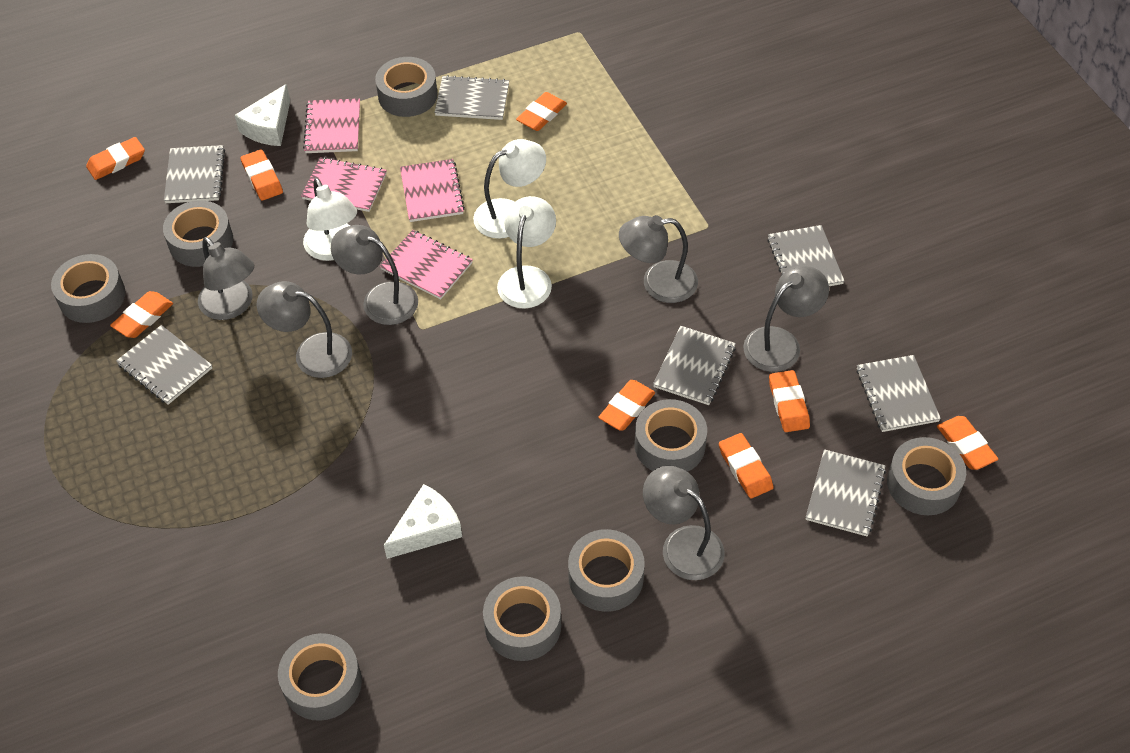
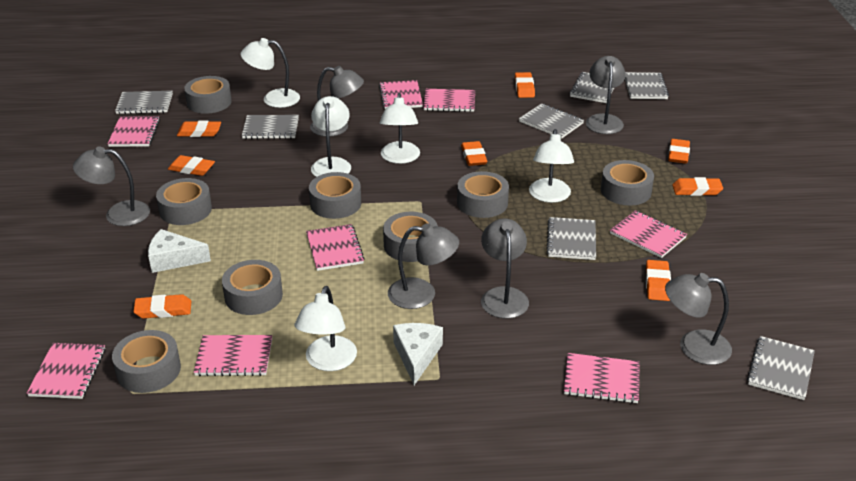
pink notebook: 4 -> 8
white lamp: 3 -> 5

